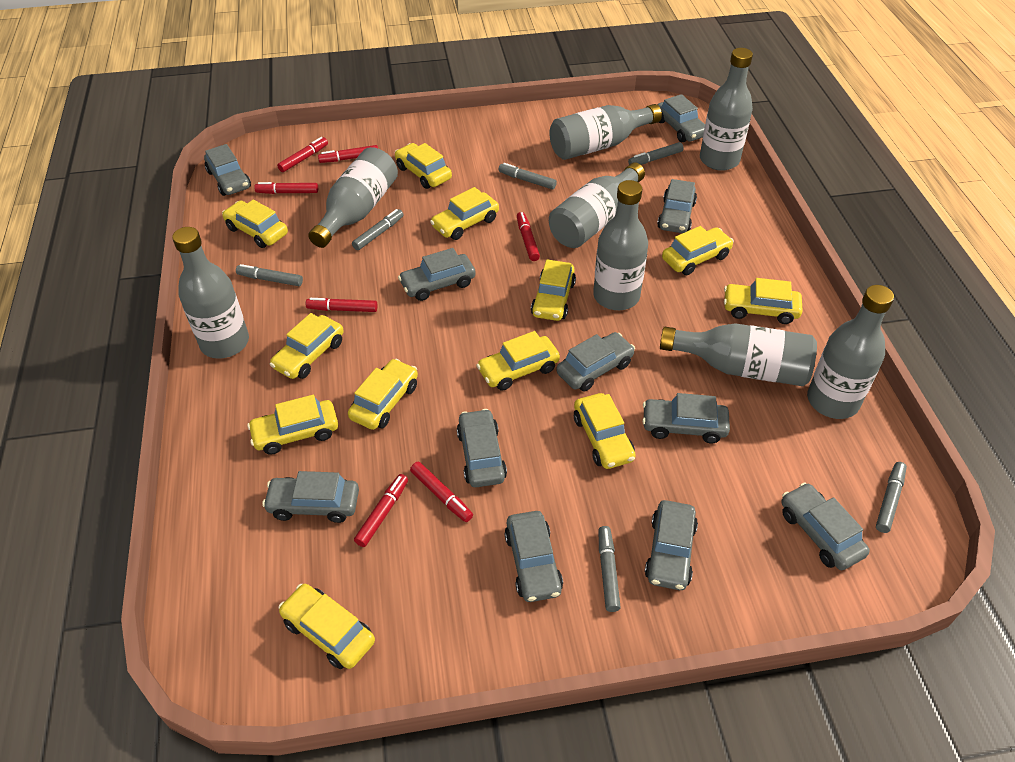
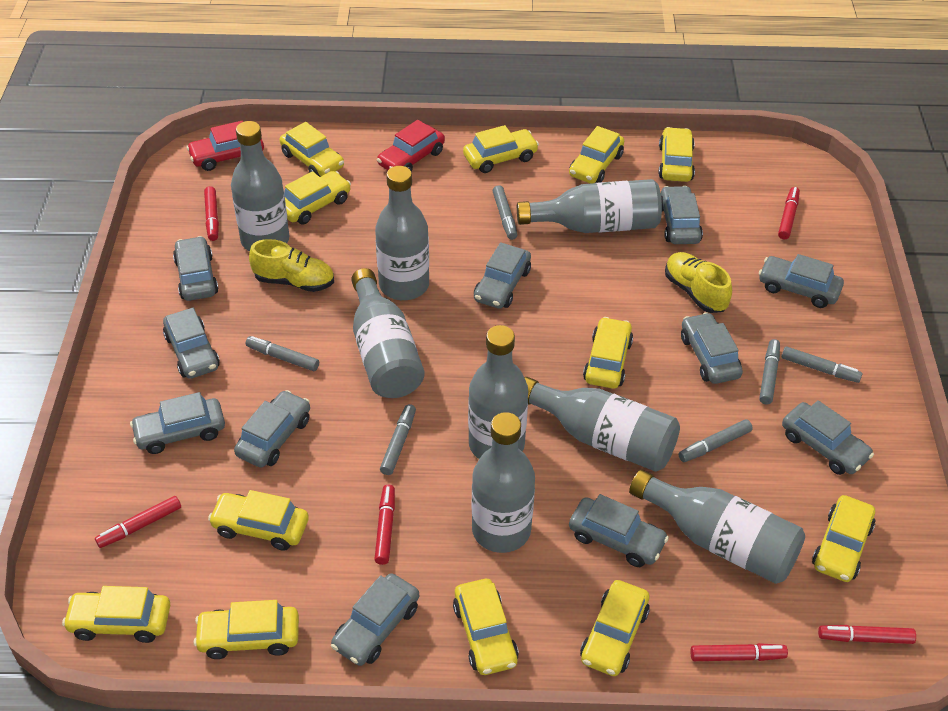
red car: 0 -> 2
red marker: 7 -> 6
yellow shoe: 0 -> 2

